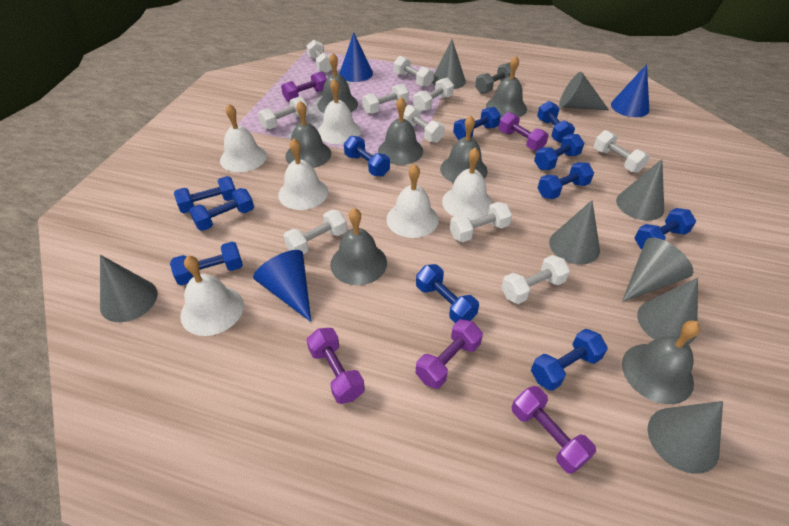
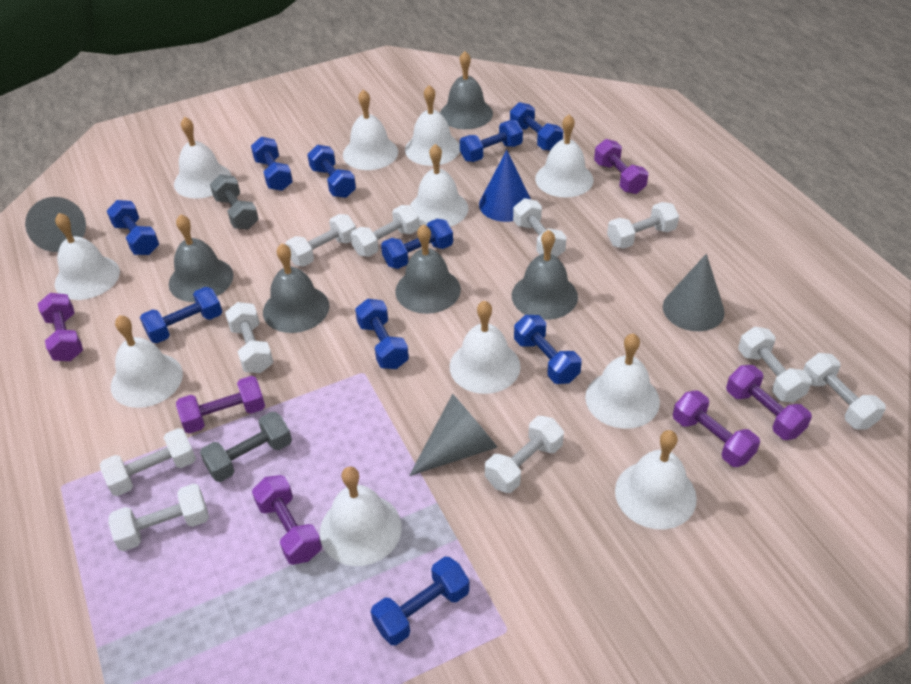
blue cone: 3 -> 1
blue dumbbell: 11 -> 10
grey bell: 7 -> 5
grey cone: 8 -> 3
grey dumbbell: 1 -> 2
purple dumbbell: 5 -> 6
white bell: 6 -> 11

